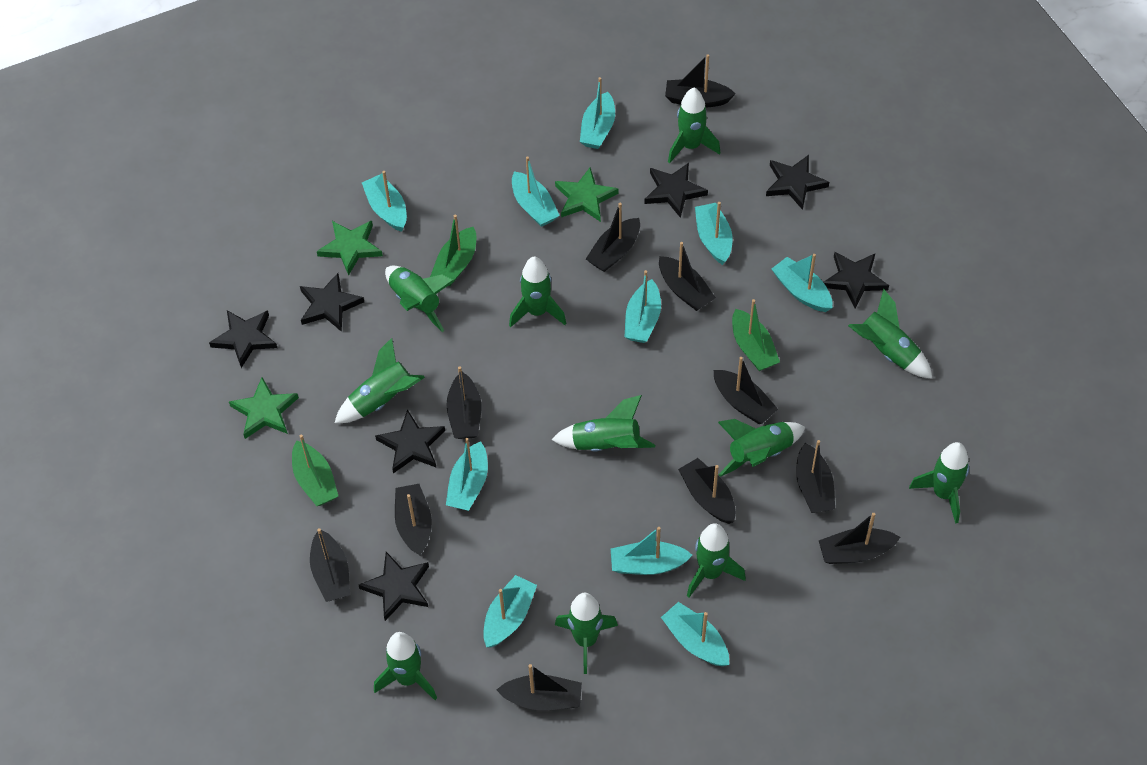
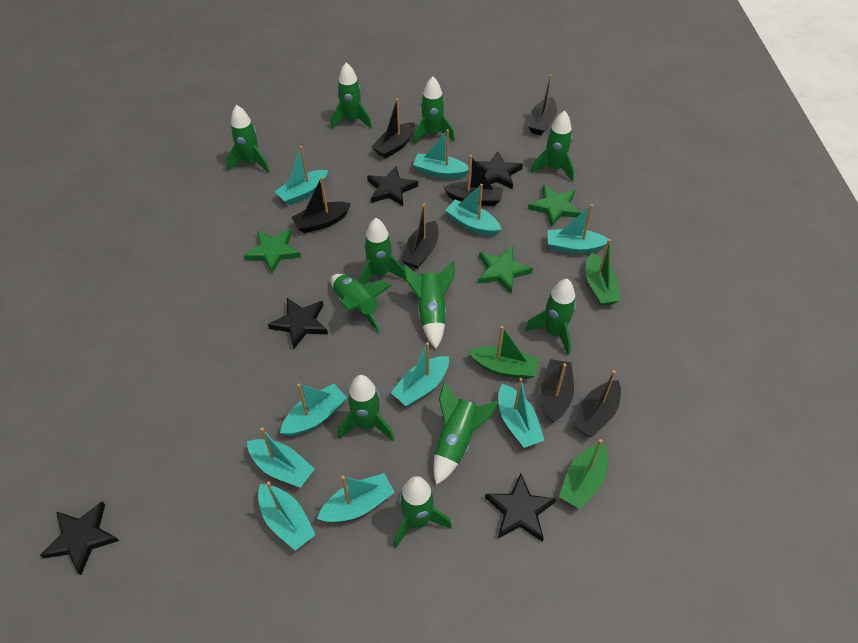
black boat: 11 -> 7
black star: 7 -> 5

